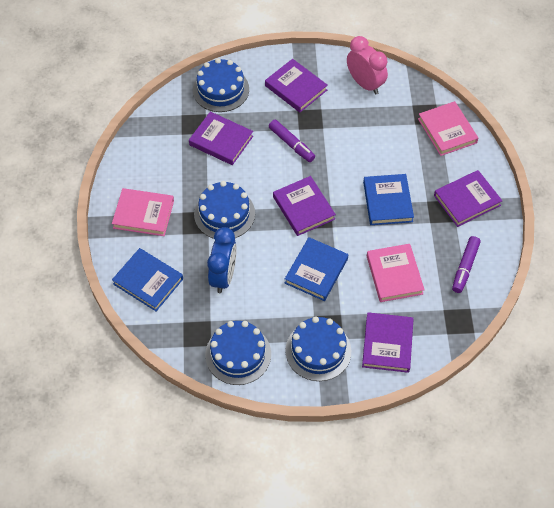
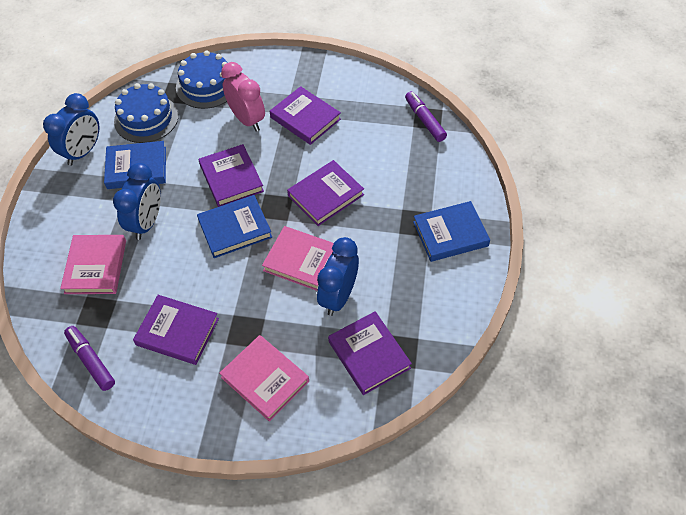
blue cake: 4 -> 2
blue clock: 1 -> 3

